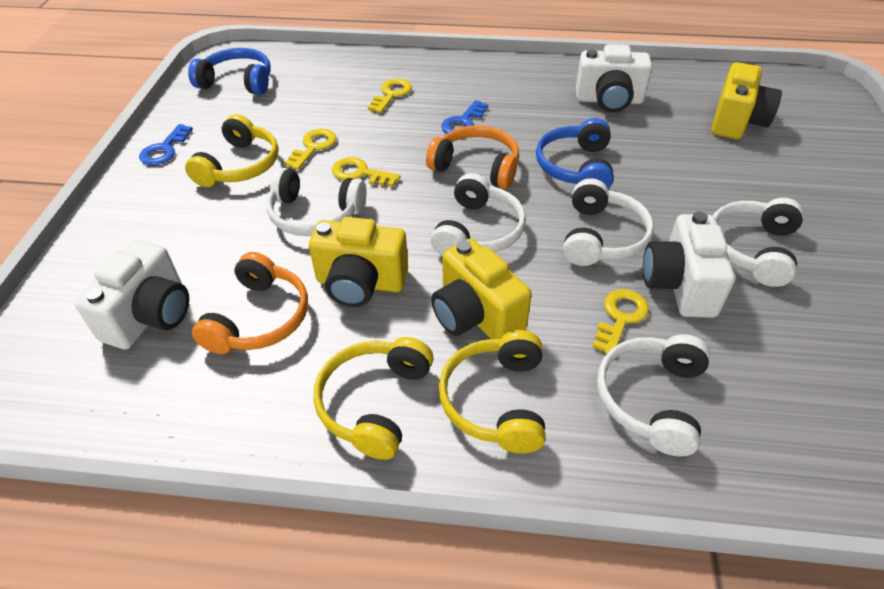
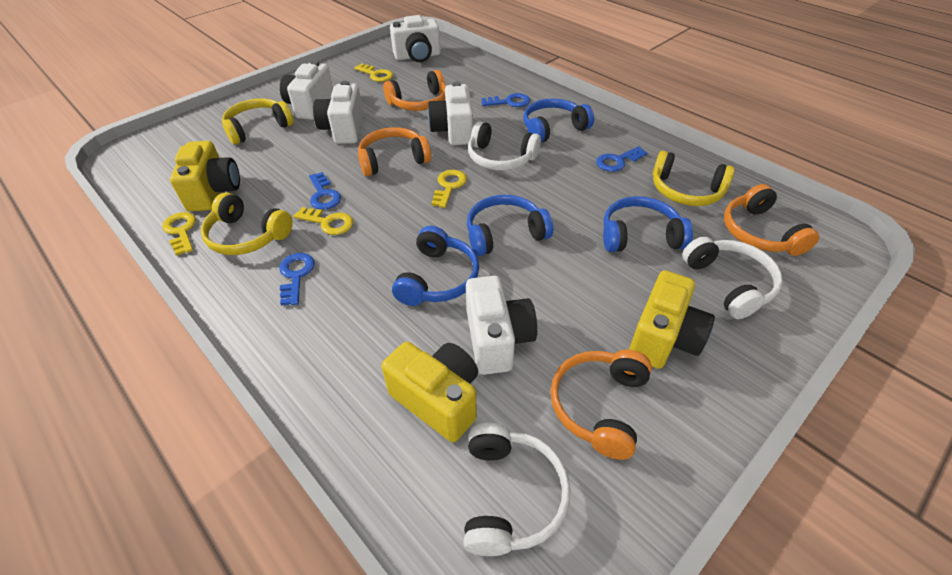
blue headphones: 2 -> 4
blue key: 2 -> 4
orange headphones: 2 -> 4
white camera: 3 -> 5
white headphones: 5 -> 3

